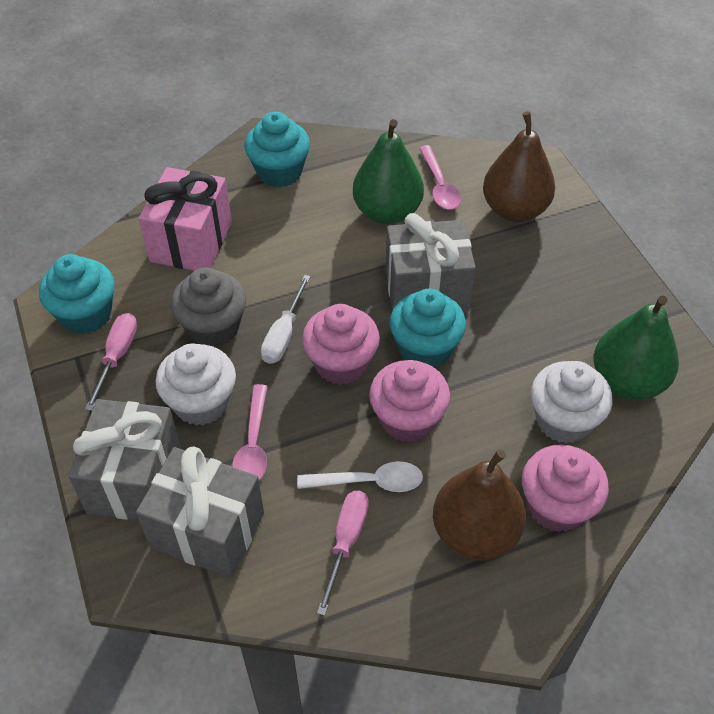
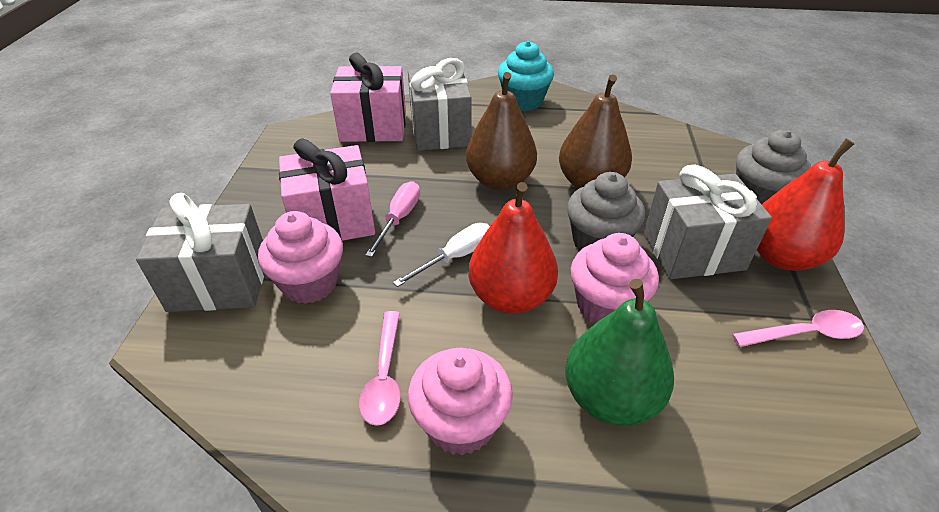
green pear: 2 -> 1
grey cupcake: 1 -> 2
pink gift: 1 -> 2
pink screwdriver: 2 -> 1
red pear: 0 -> 2
turquoise cupcake: 3 -> 1
white cupcake: 2 -> 0
white spoon: 1 -> 0

